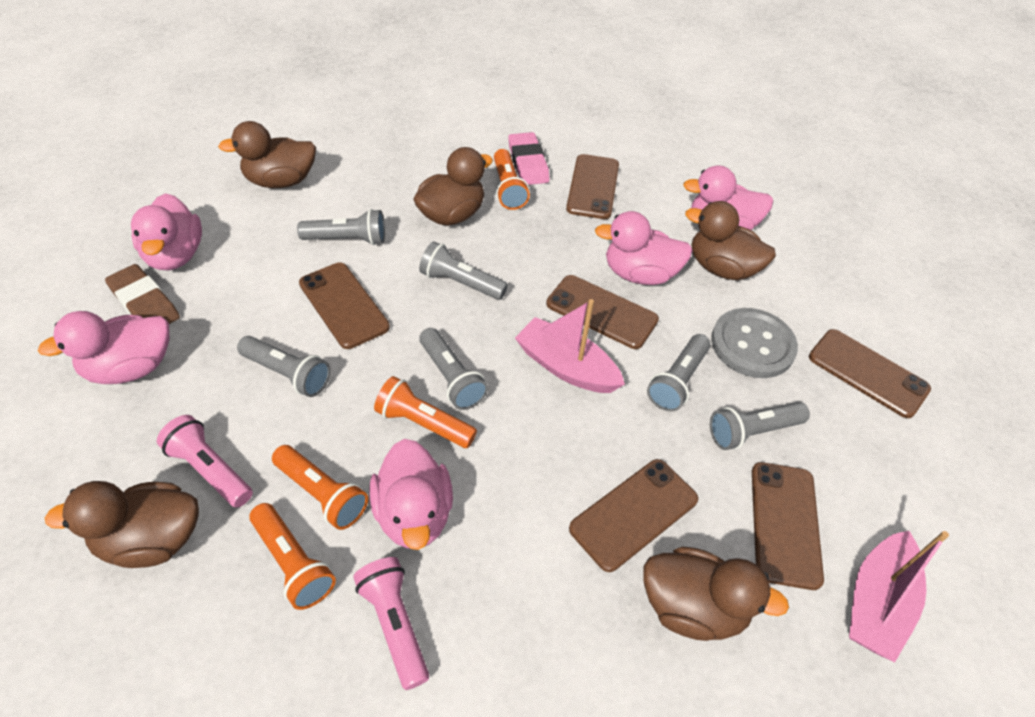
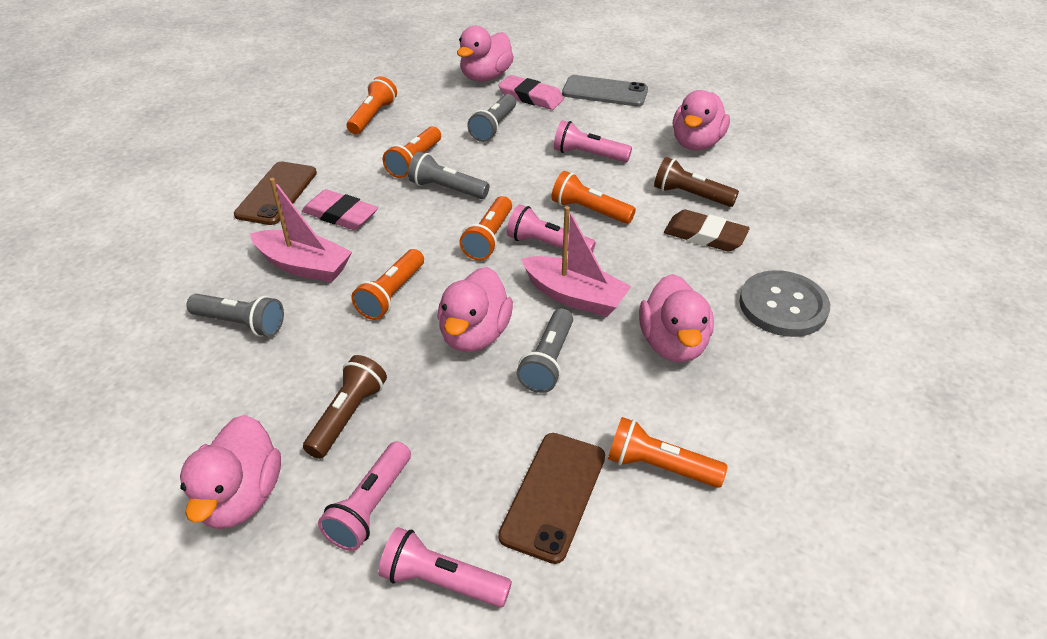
brown duck: 5 -> 0
brown flashlight: 0 -> 2
brown phone: 6 -> 2
grey flashlight: 6 -> 4
grey phone: 0 -> 1
orange flashlight: 4 -> 6
pink eraser: 1 -> 2
pink flashlight: 2 -> 4

